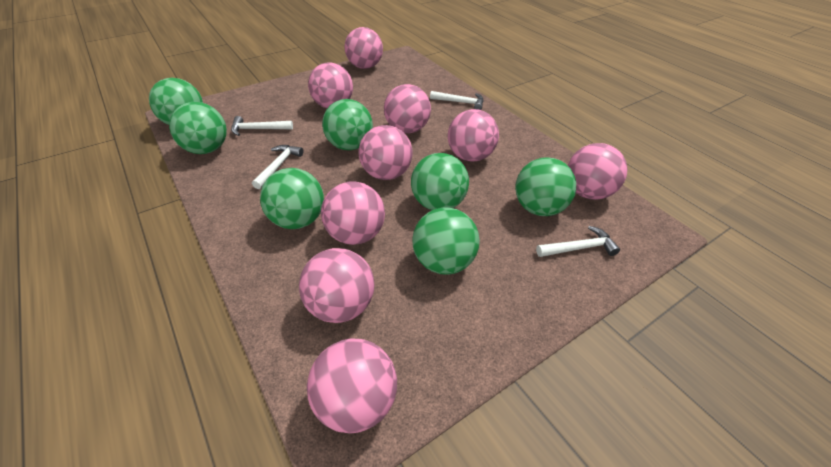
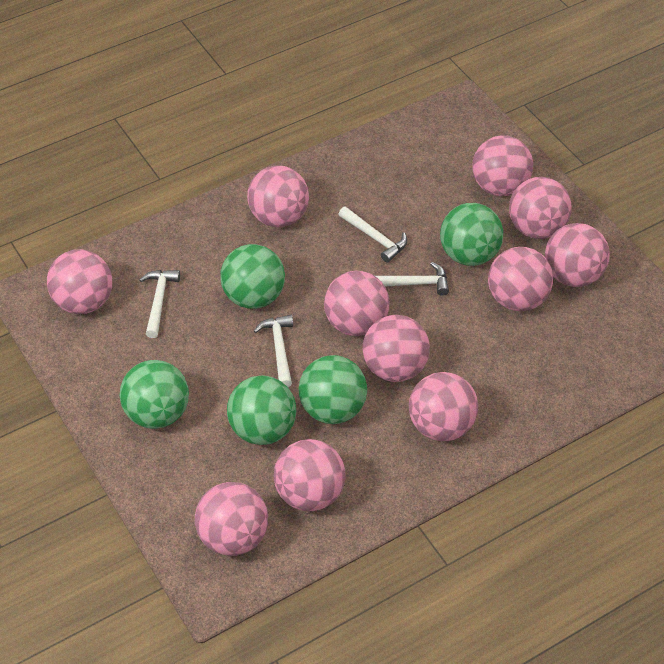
green ball: 7 -> 5
pink ball: 9 -> 11

